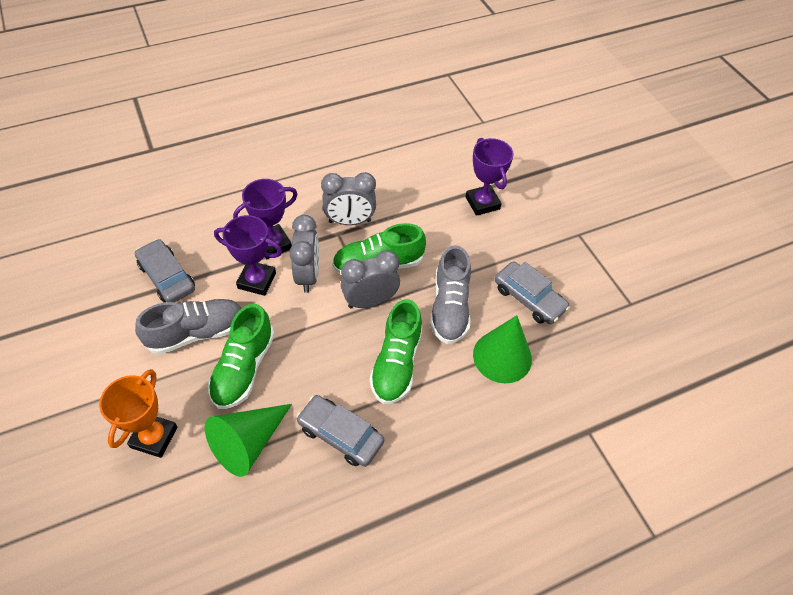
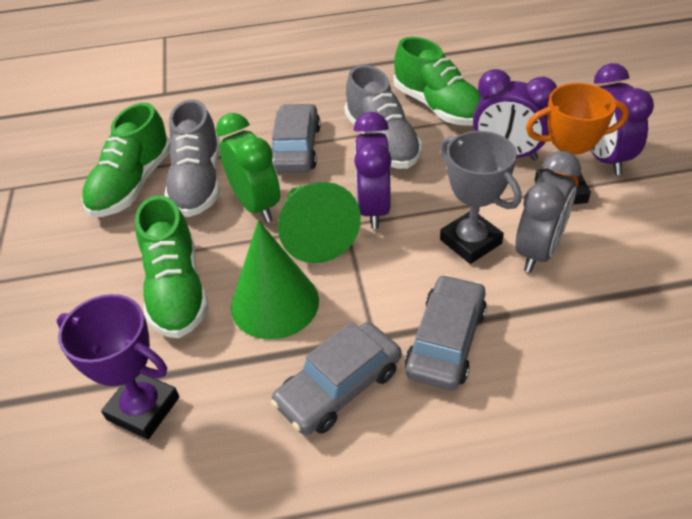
green clock: 0 -> 1
grey clock: 3 -> 1
grey trophy: 0 -> 1
purple clock: 0 -> 3
purple trophy: 3 -> 1

